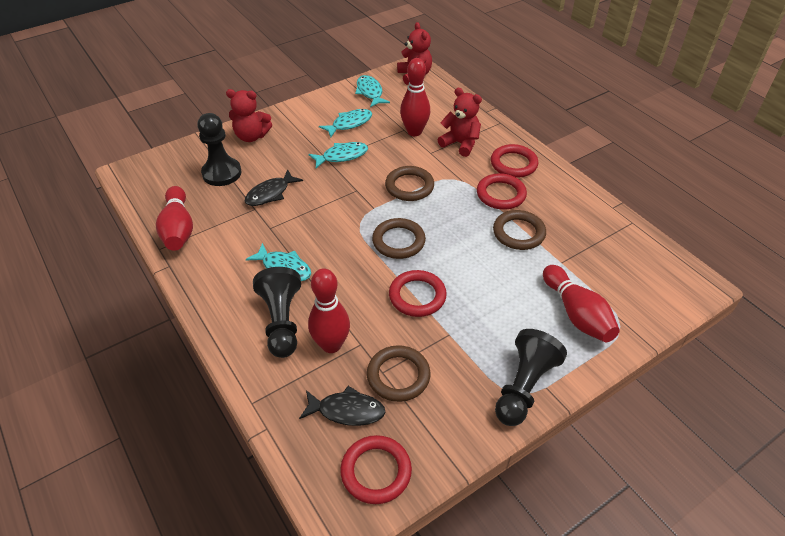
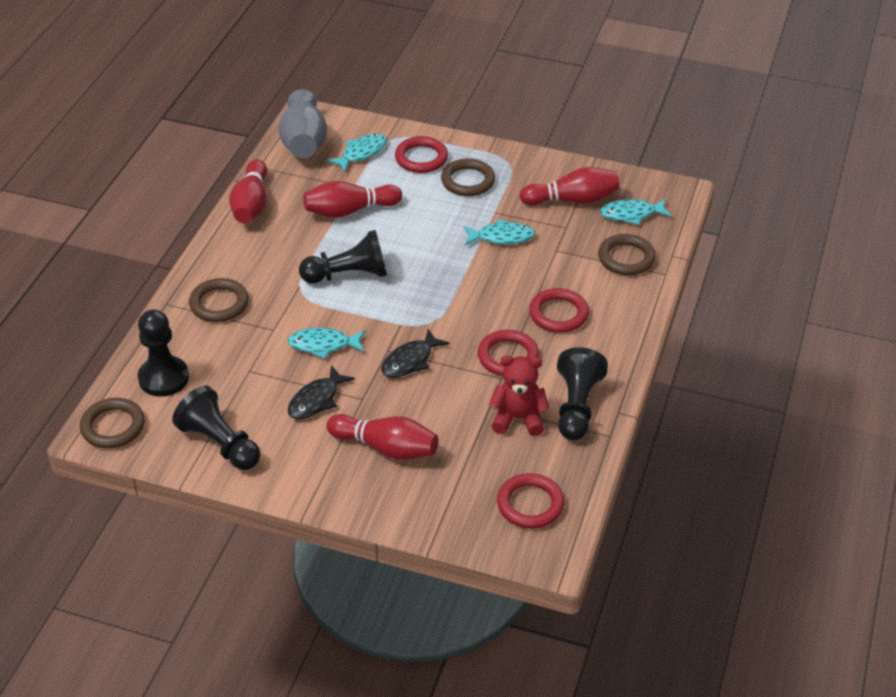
black pawn: 3 -> 4
grey vase: 0 -> 1
red teddy bear: 3 -> 1

